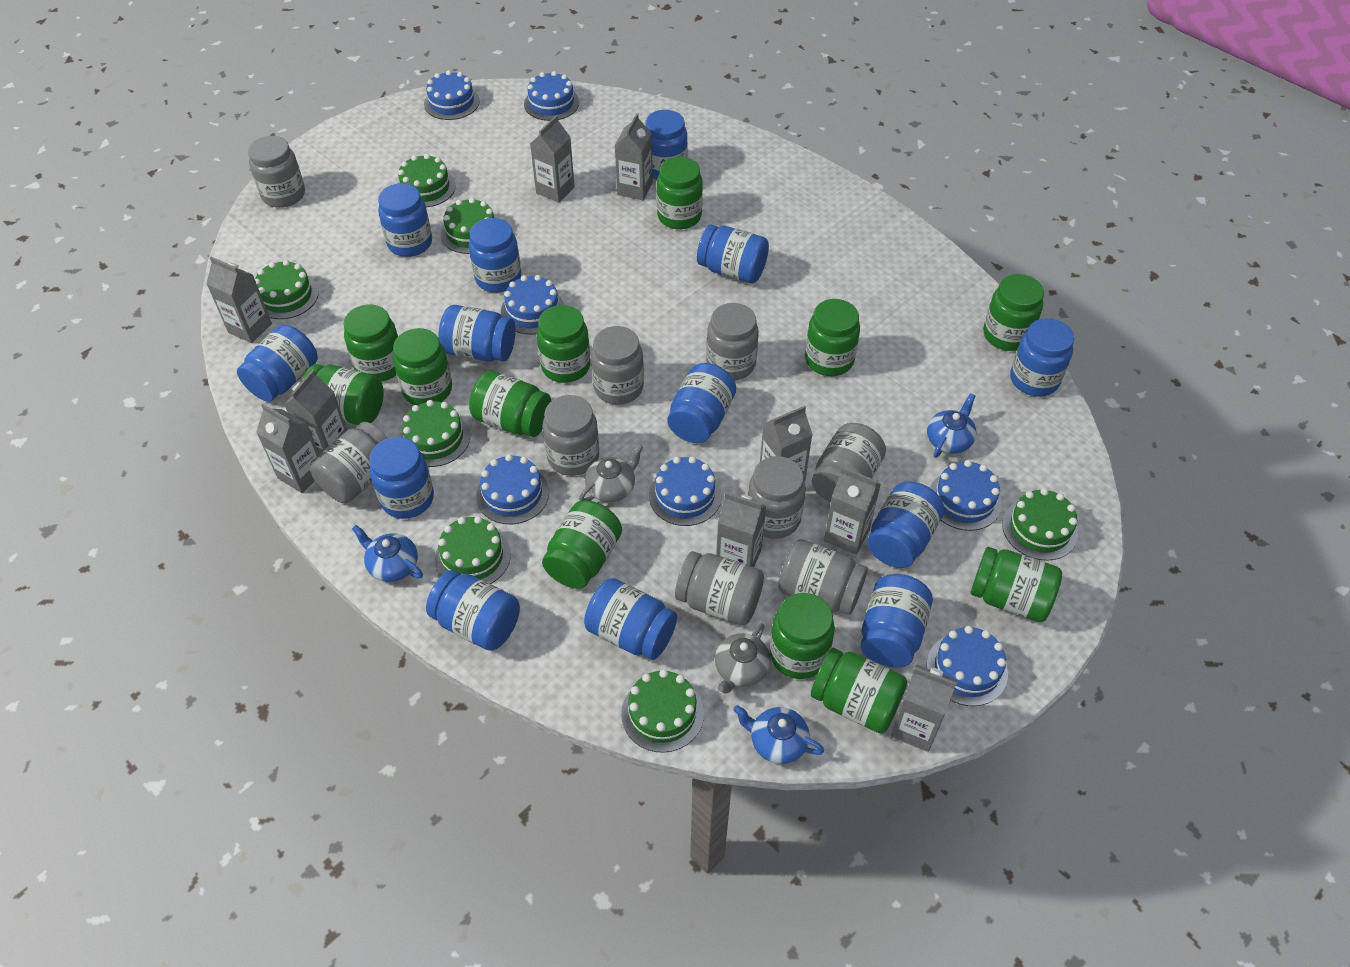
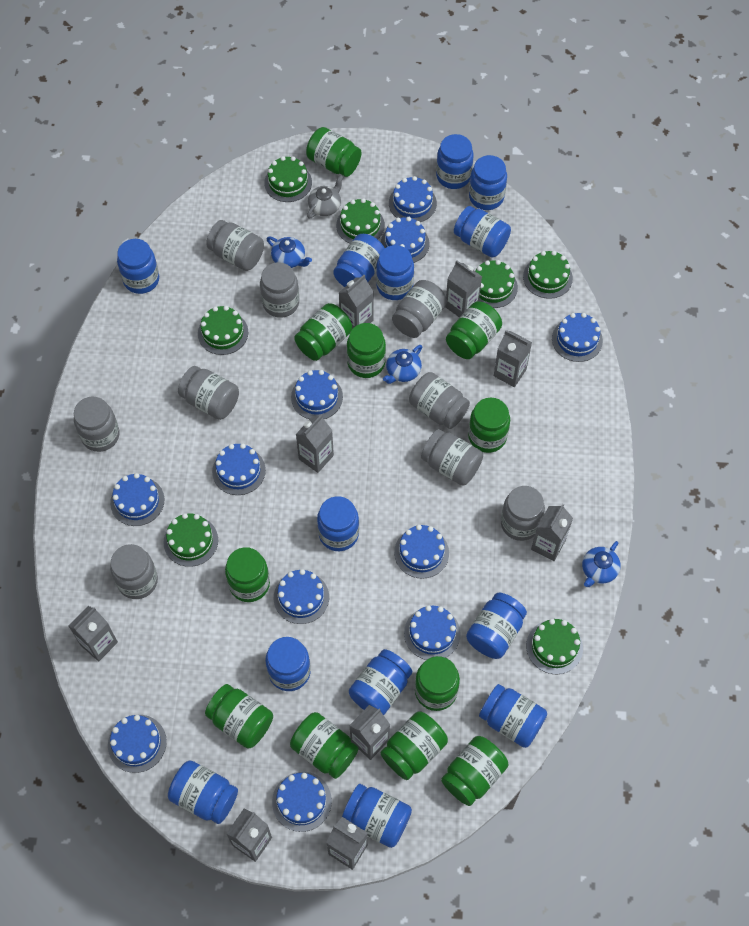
blue cake: 7 -> 11
green jar: 12 -> 11
grey teapot: 2 -> 1

